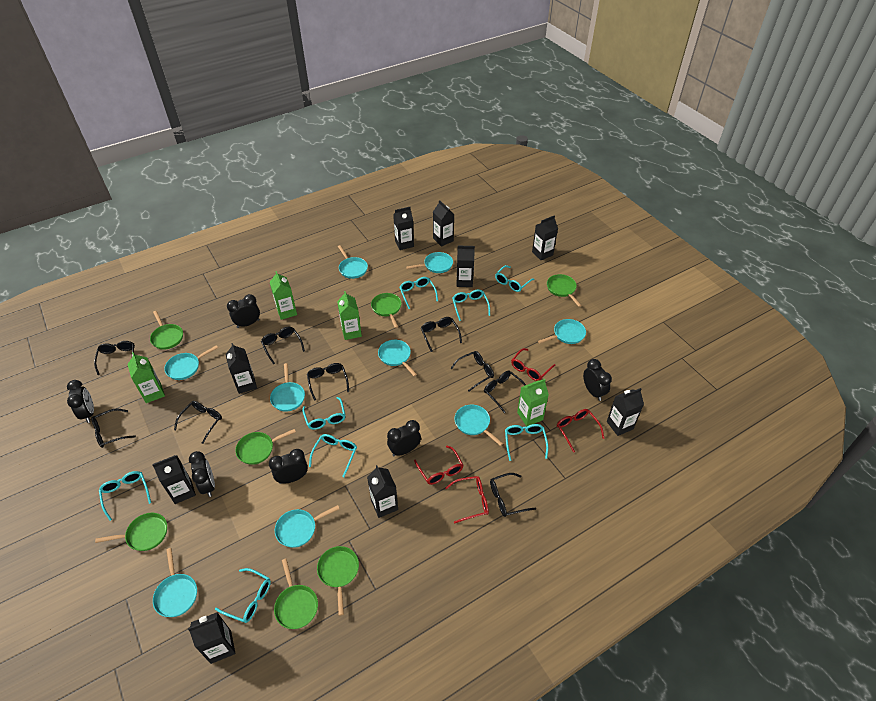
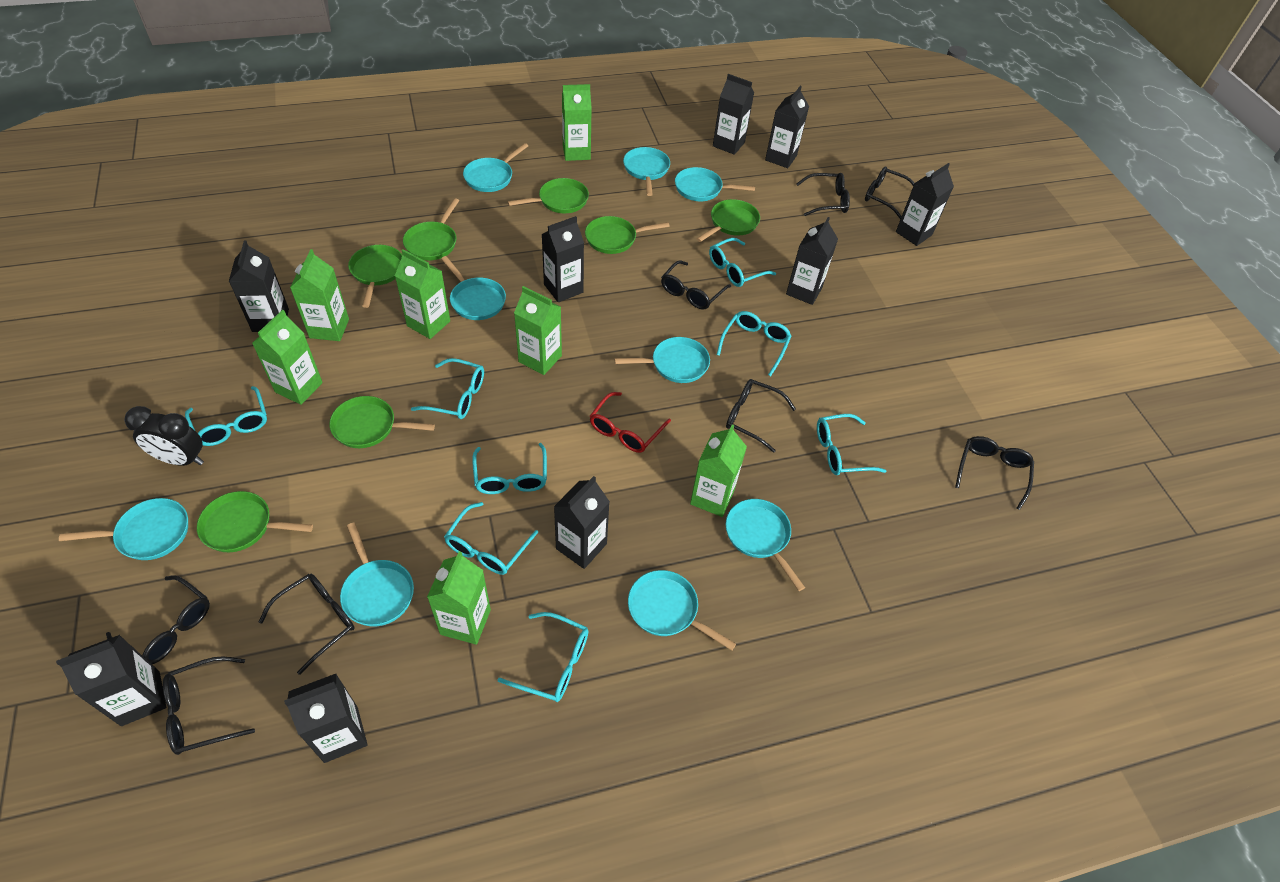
black clock: 6 -> 1
black glasses: 9 -> 8
green carton: 4 -> 7
red glasses: 4 -> 1

